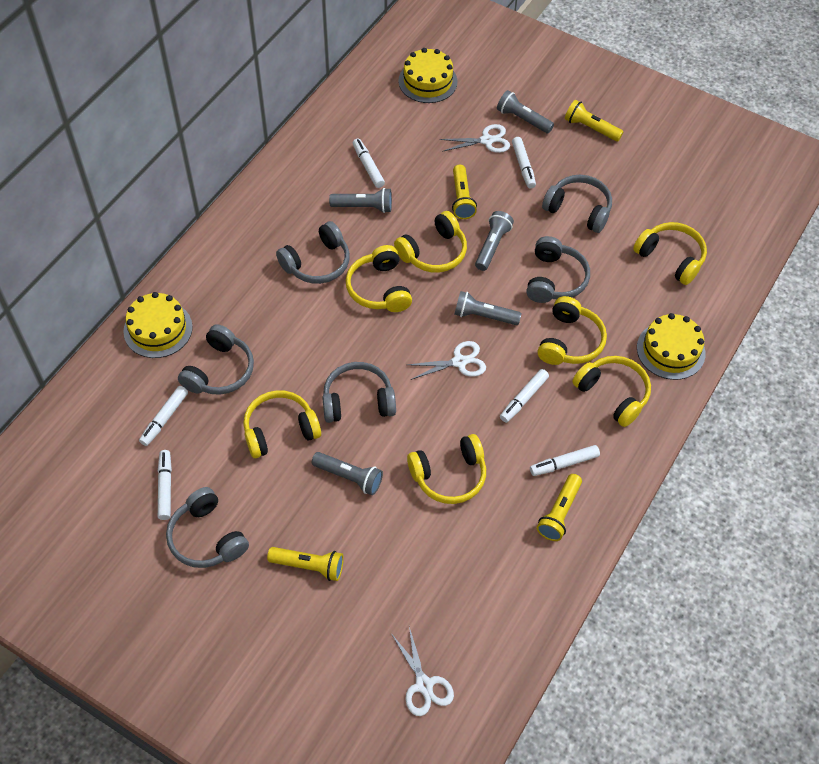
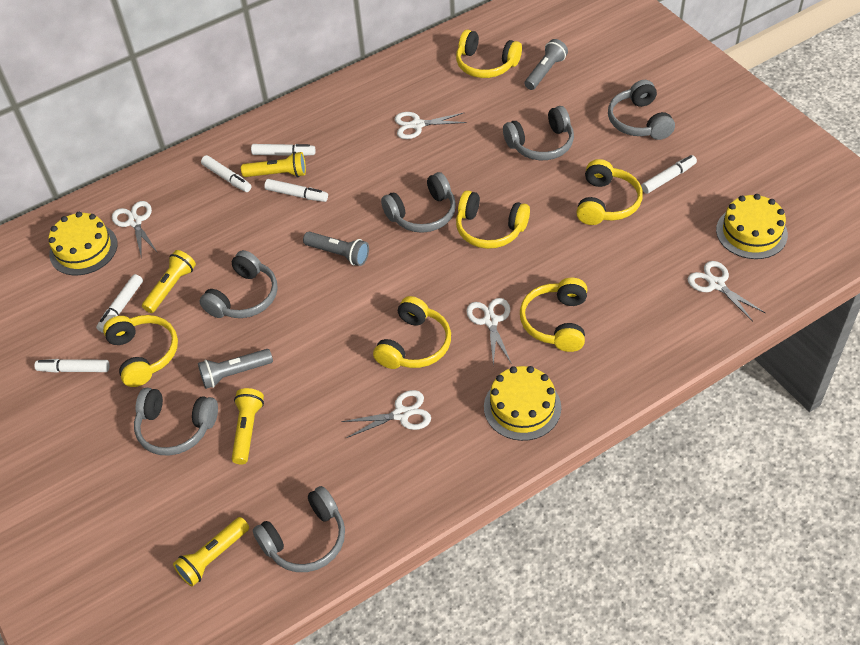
grey flashlight: 5 -> 3
white scissors: 3 -> 5
yellow headphones: 7 -> 6

